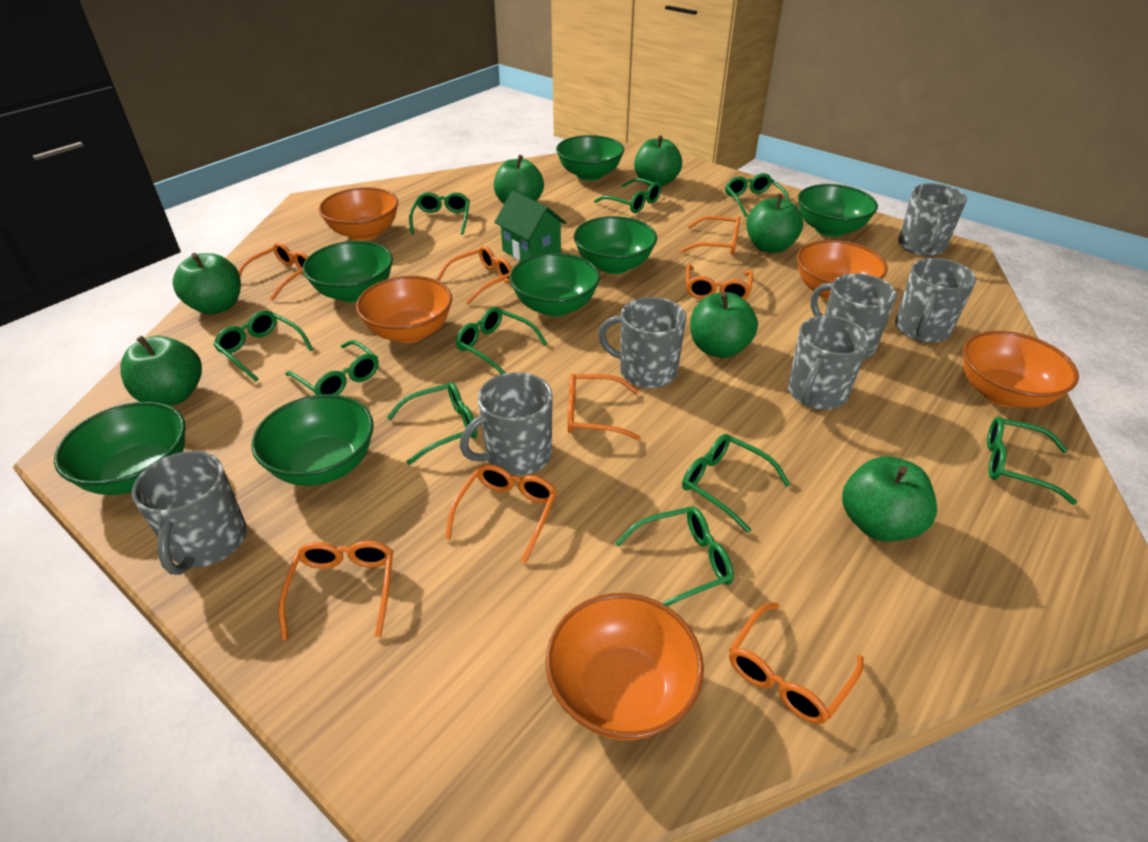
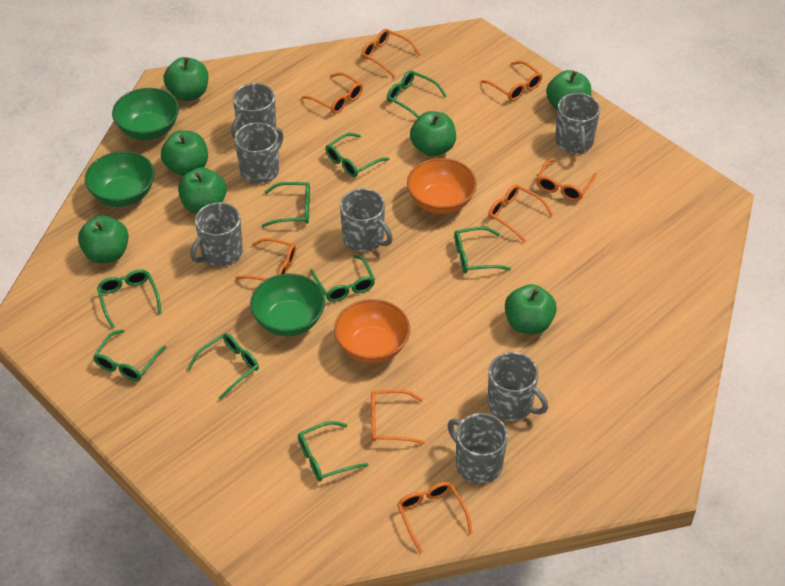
green bowl: 7 -> 3
green glasses: 10 -> 9
green house: 1 -> 0
orange bowl: 5 -> 2

